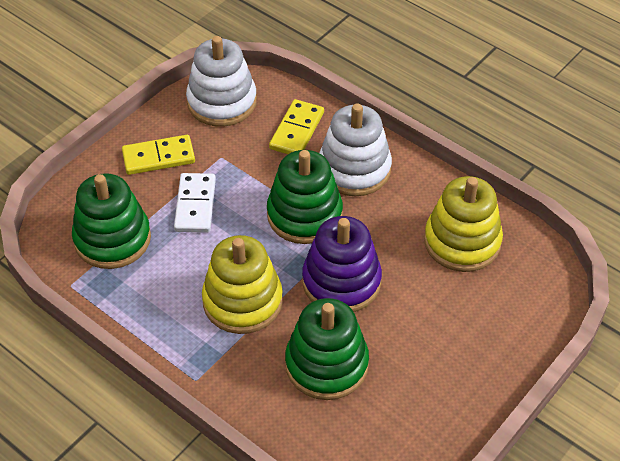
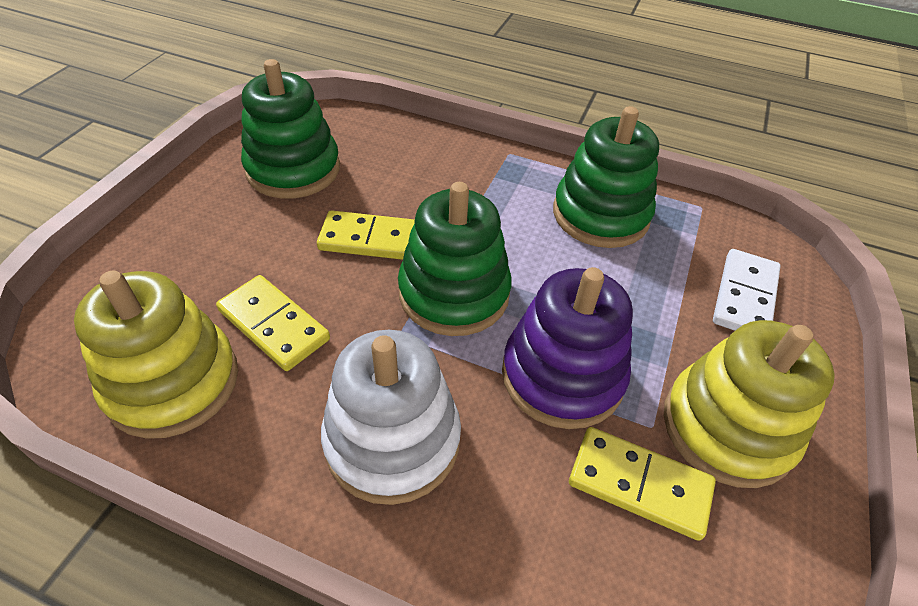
white stacking toy: 2 -> 1
yellow domino: 2 -> 3

